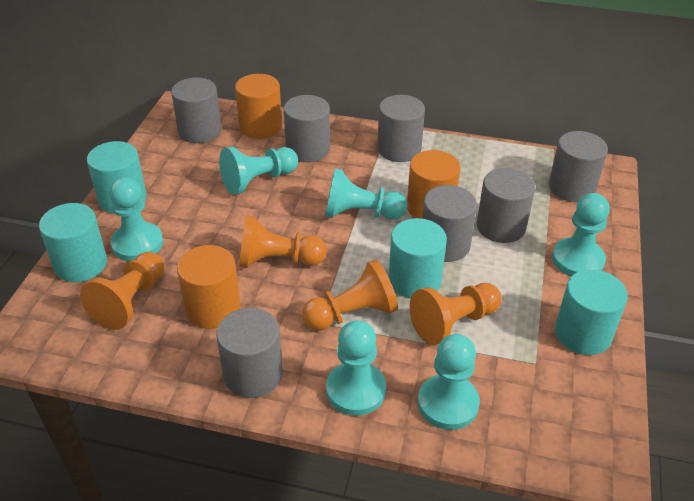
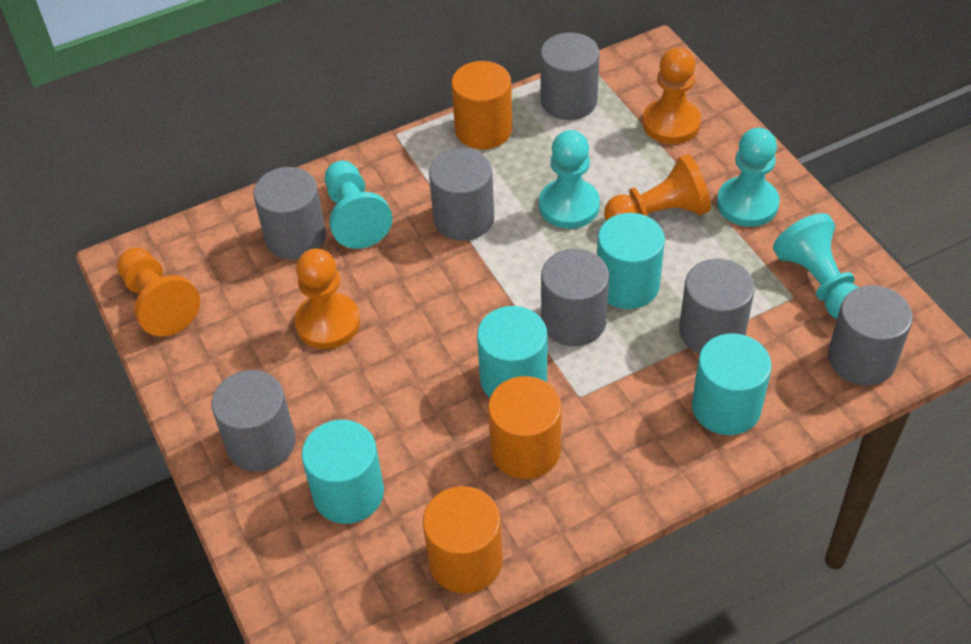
turquoise pawn: 6 -> 4

